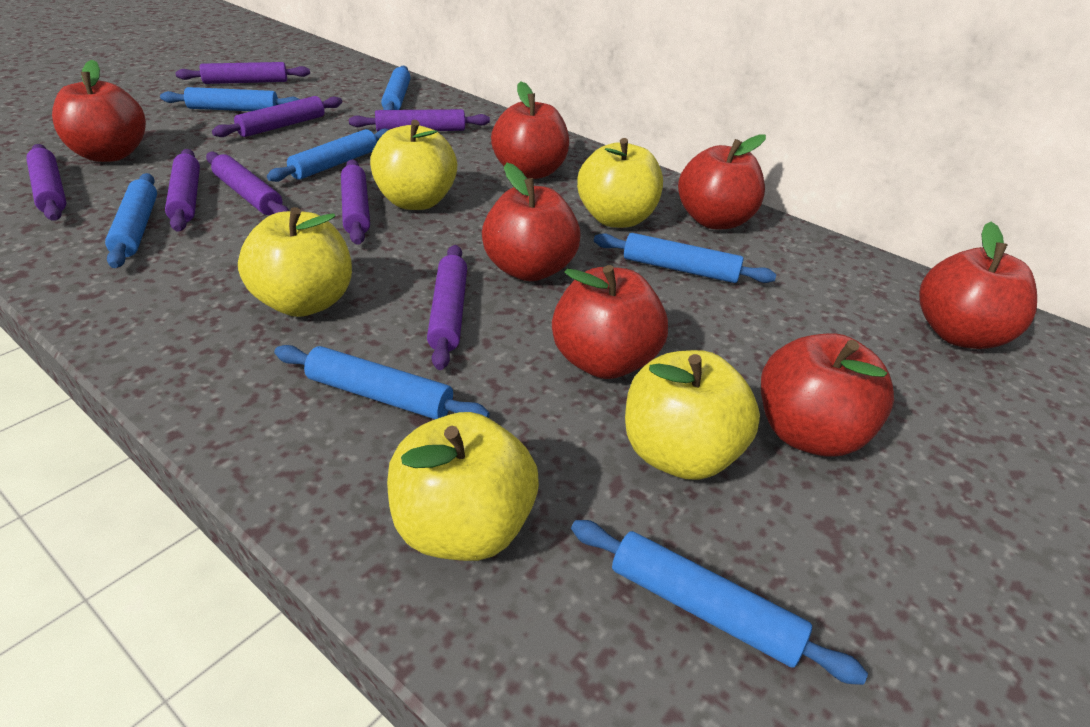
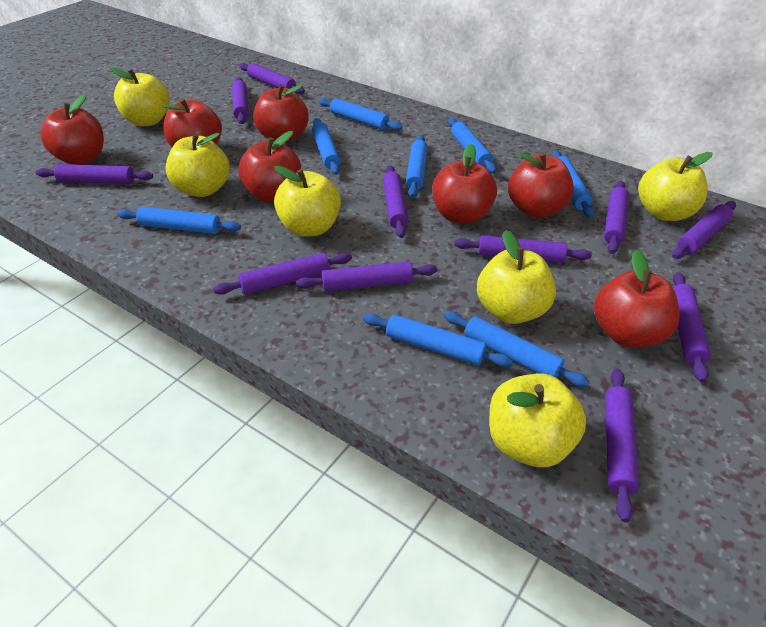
blue rolling pin: 7 -> 8
purple rolling pin: 8 -> 11
yellow apple: 5 -> 6

